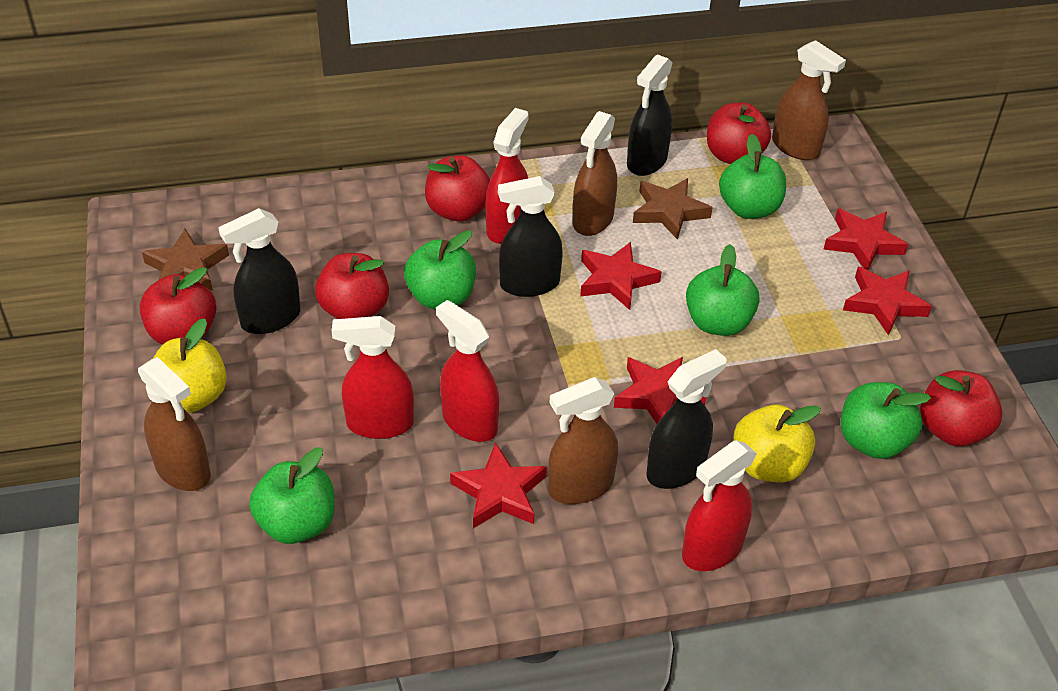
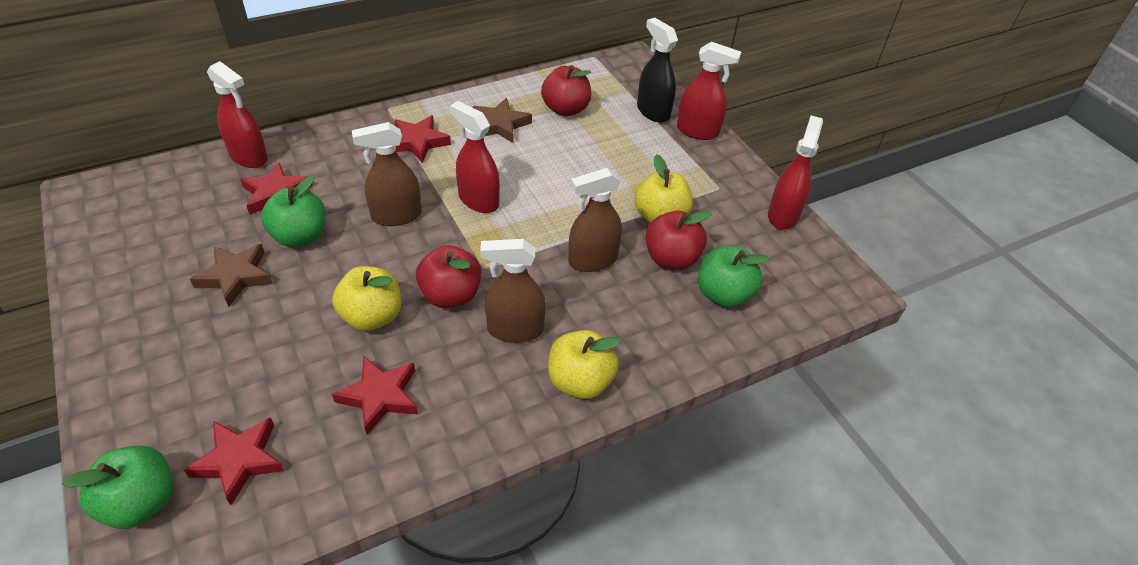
black spray bottle: 4 -> 1
brown spray bottle: 4 -> 3
green apple: 5 -> 3
red apple: 5 -> 3
red star: 5 -> 4
yellow apple: 2 -> 3

